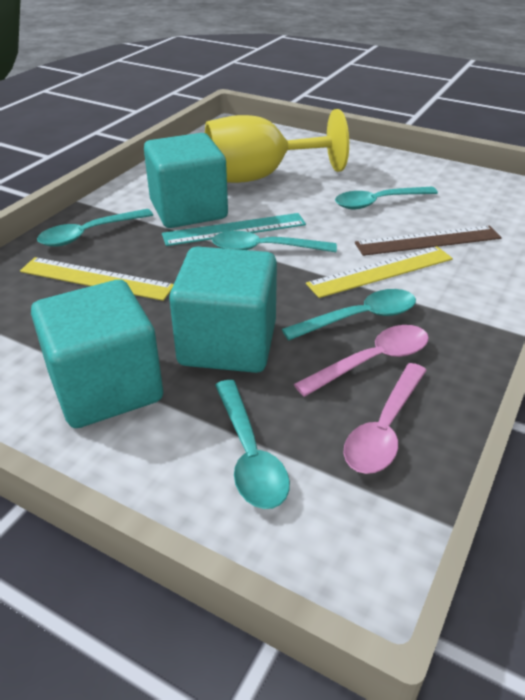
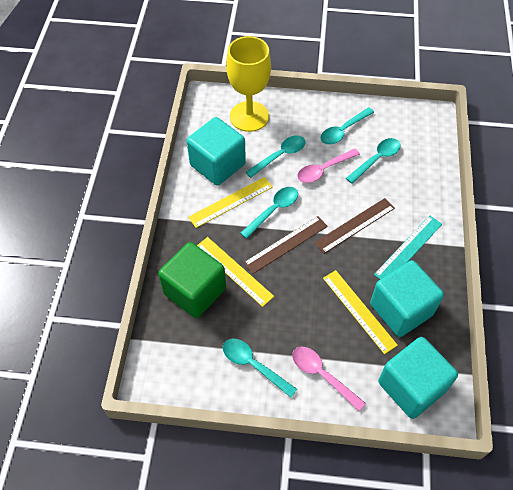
brown ruler: 1 -> 2
green cube: 0 -> 1
yellow ruler: 2 -> 3

